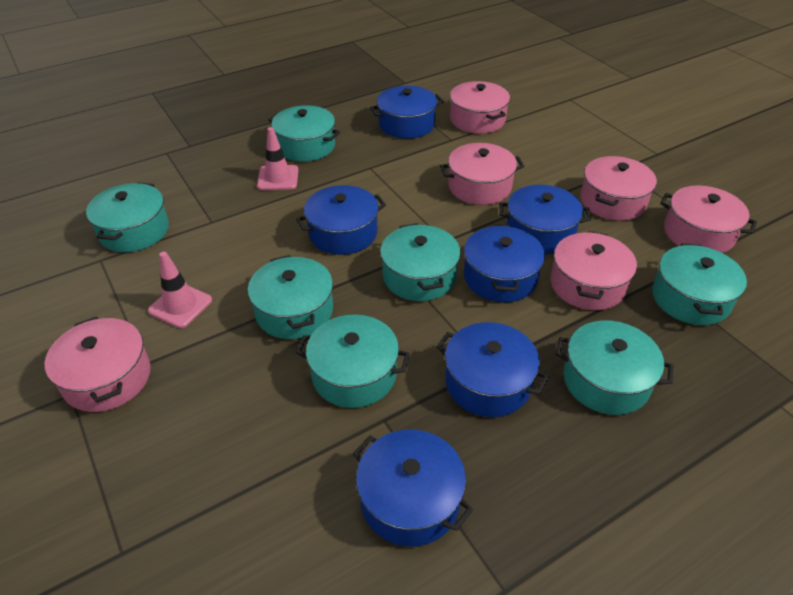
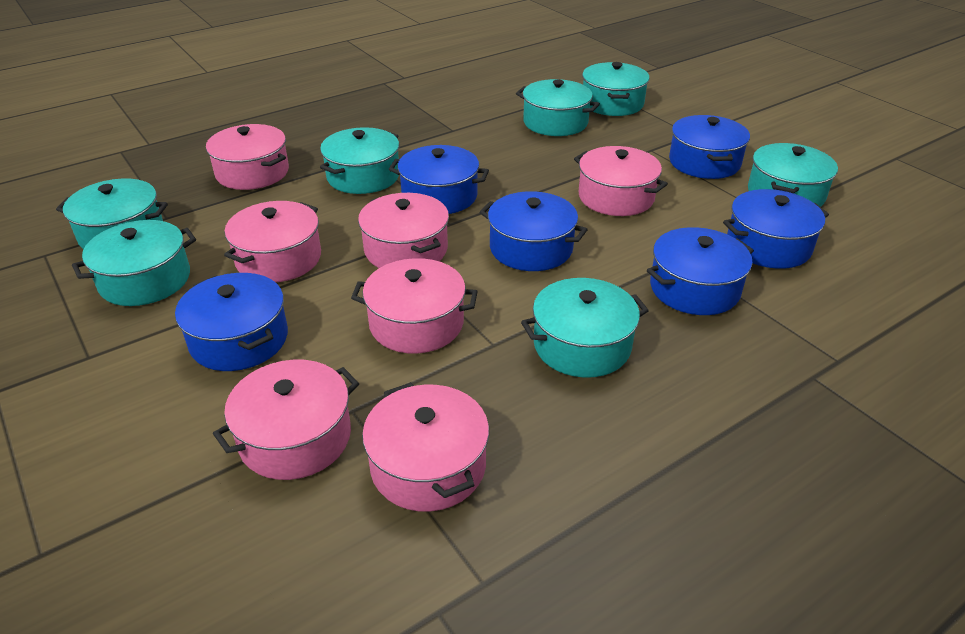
pink pot: 6 -> 7
pink traffic cone: 2 -> 0

